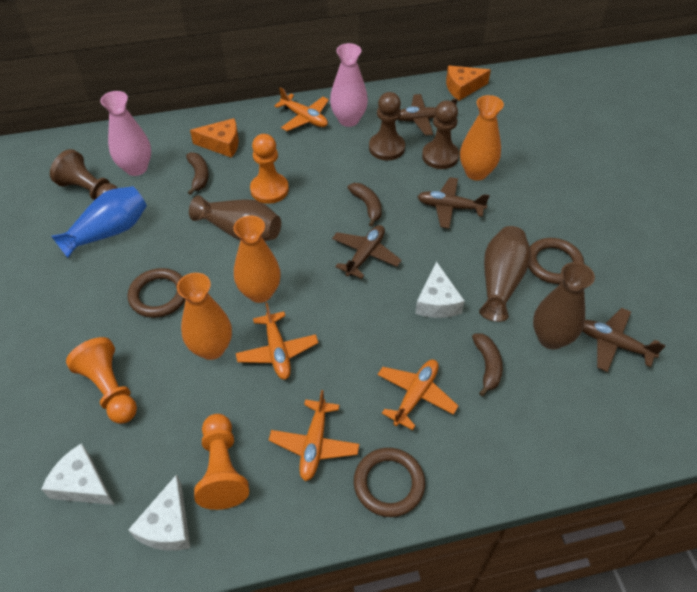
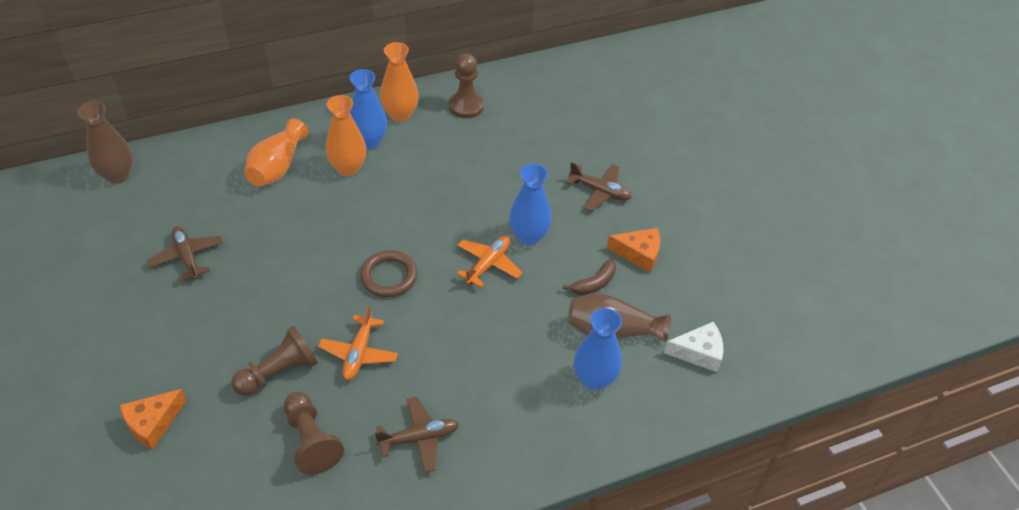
blue vase: 1 -> 3
brown banana: 3 -> 1
brown plane: 4 -> 3
brown ring: 3 -> 1
brown vase: 3 -> 2
orange pawn: 3 -> 0
orange plane: 4 -> 2
pink vase: 2 -> 0
white cheese: 3 -> 1

